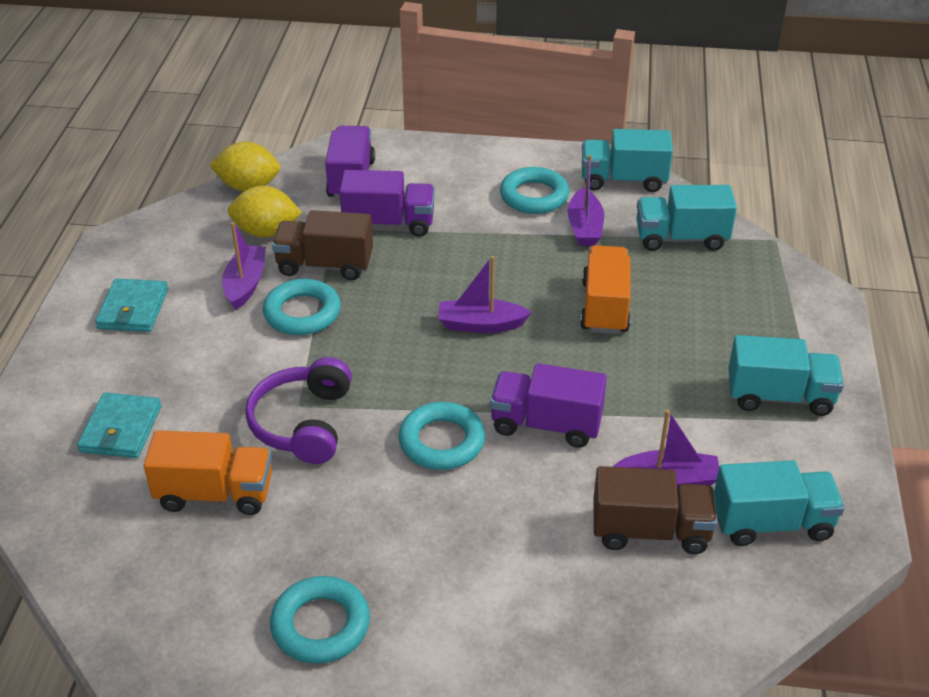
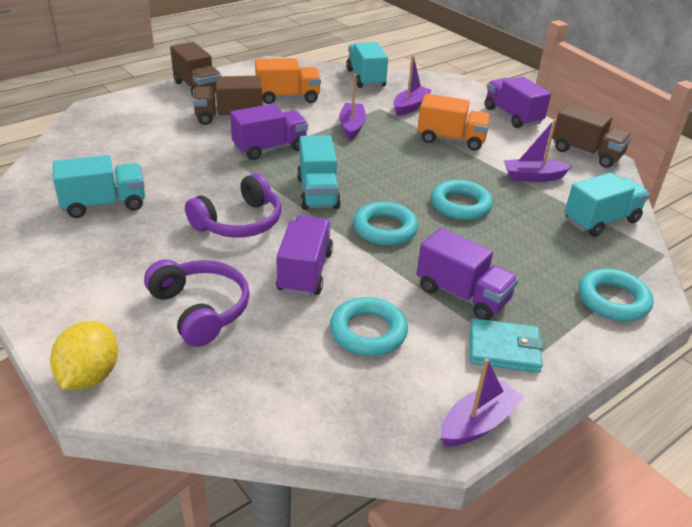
brown truck: 2 -> 3
purple headphones: 1 -> 2
purple truck: 3 -> 4
turquoise wallet: 2 -> 1
yellow lemon: 2 -> 1

